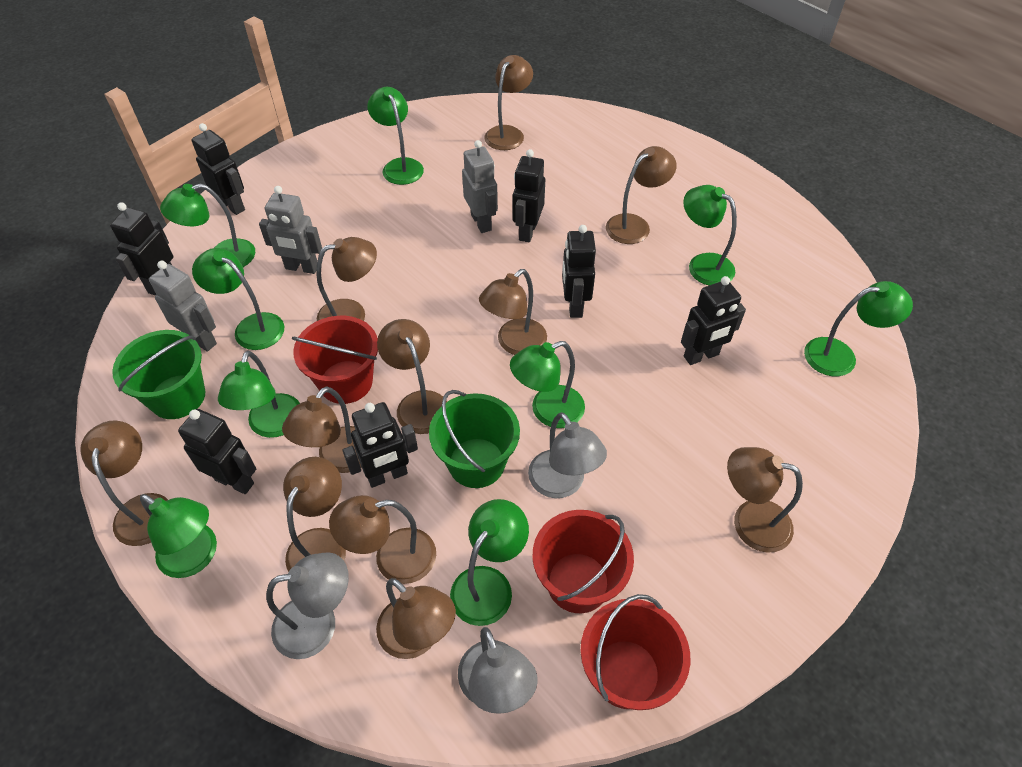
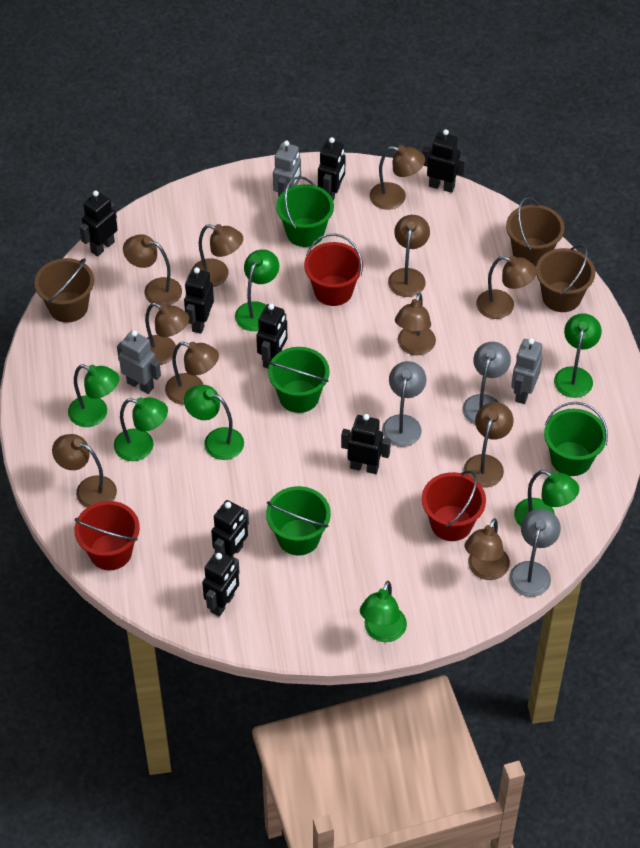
black robot: 7 -> 8
brown bucket: 0 -> 3
green bucket: 2 -> 4
green lamp: 9 -> 7

